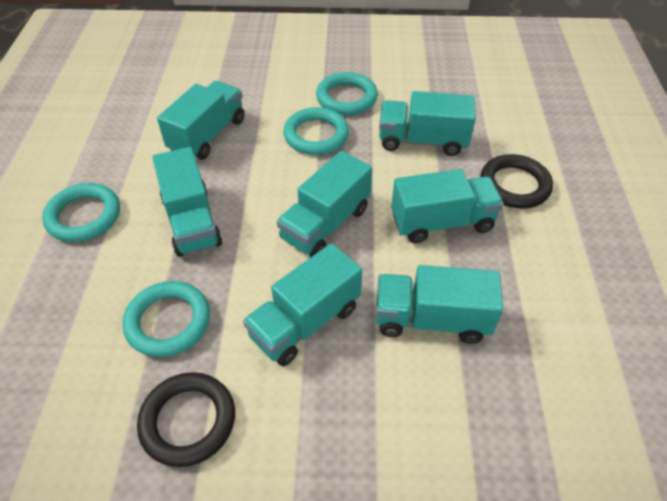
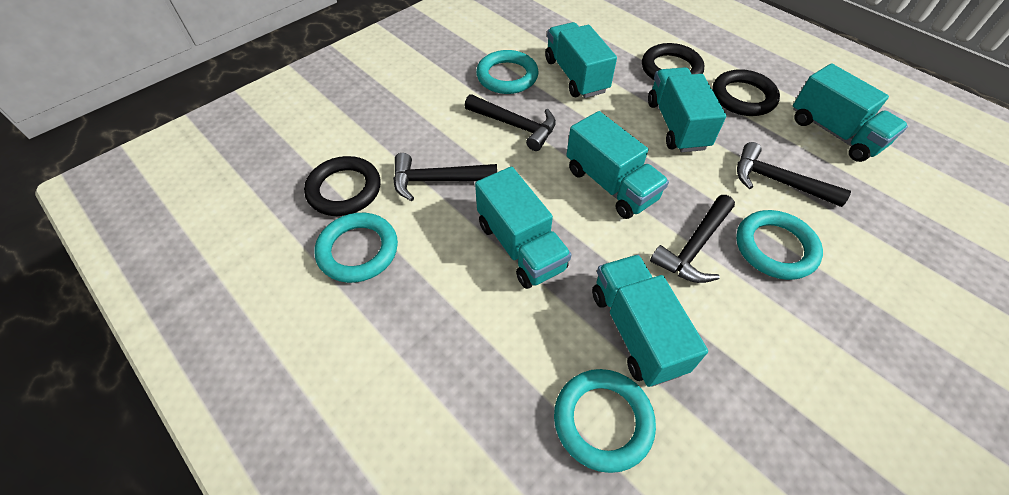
black hammer: 0 -> 4
black ring: 2 -> 3
turquoise truck: 7 -> 6

